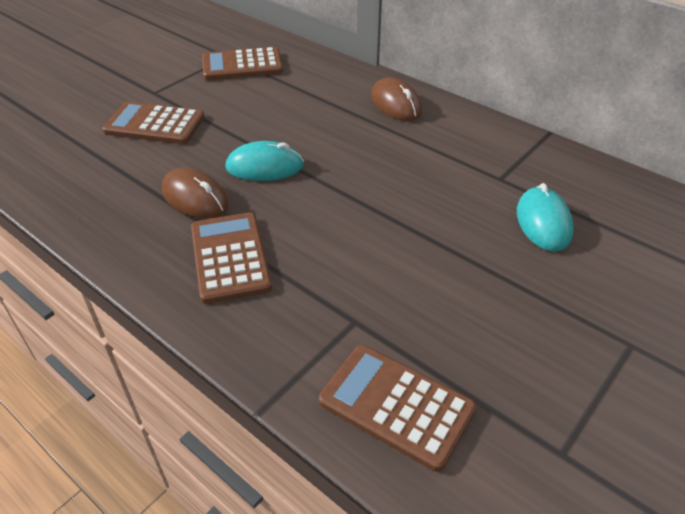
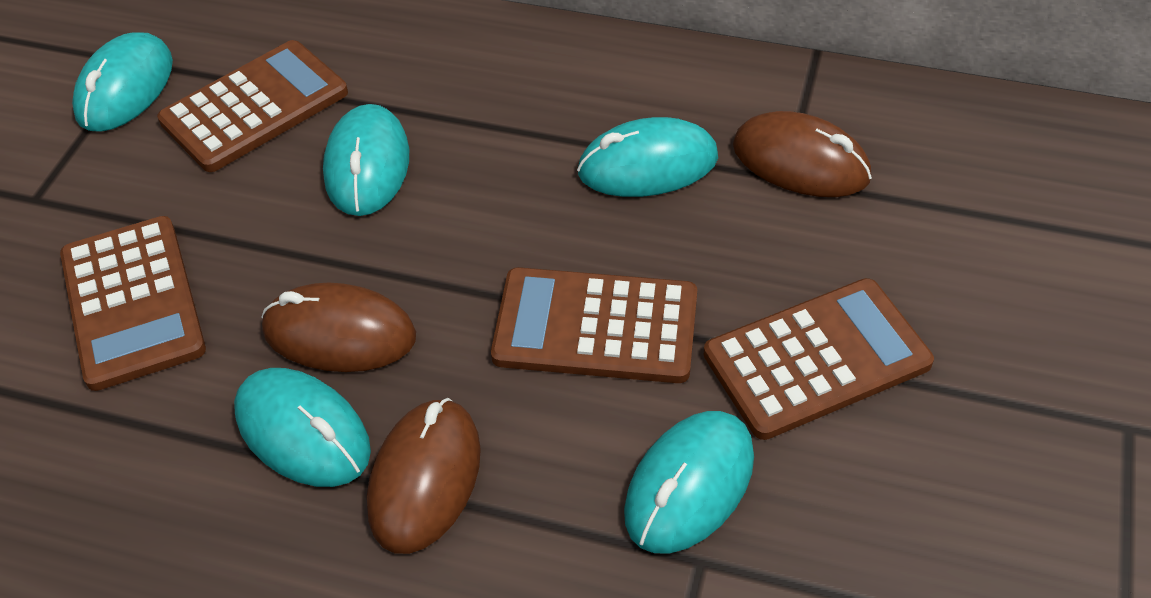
brown mouse: 2 -> 3
turquoise mouse: 2 -> 5

